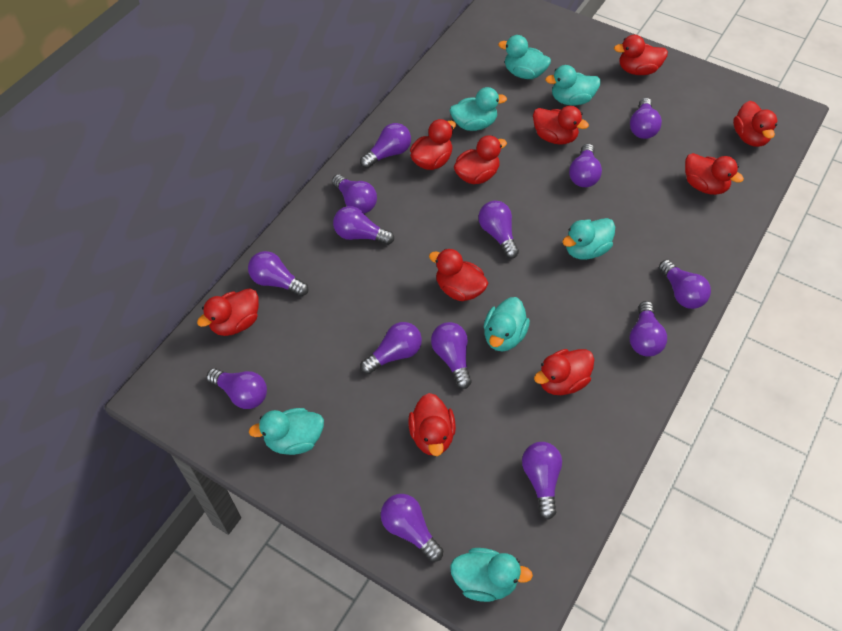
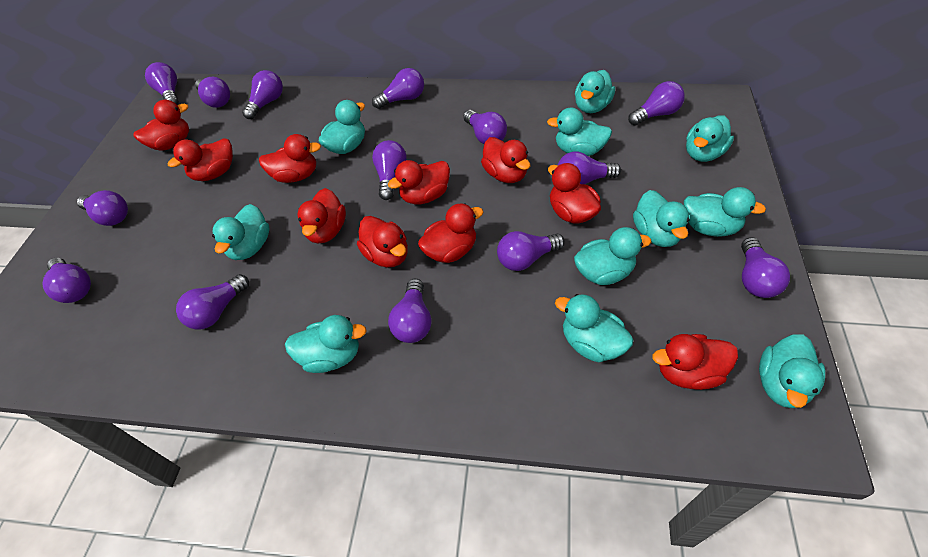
turquoise duck: 7 -> 11

